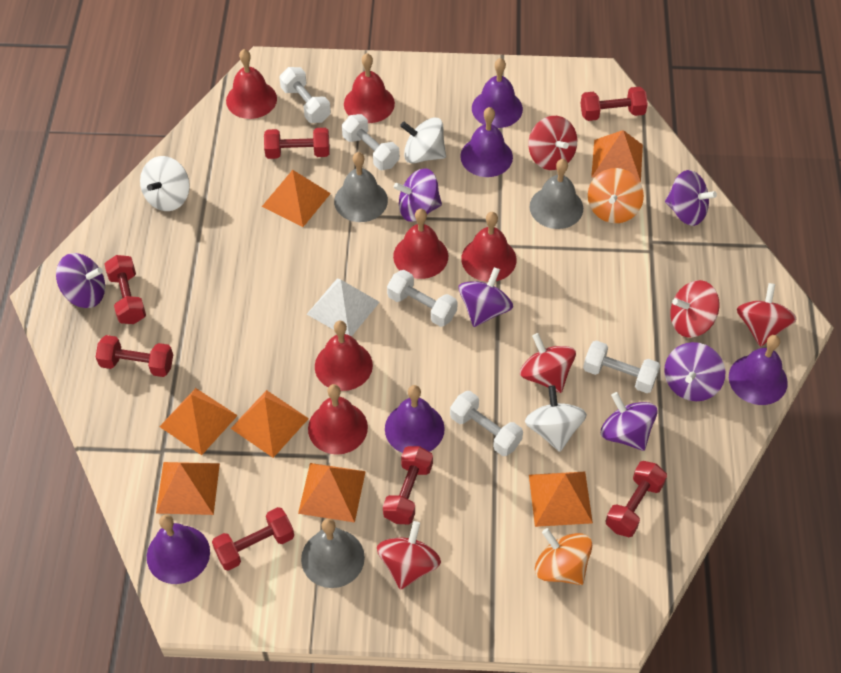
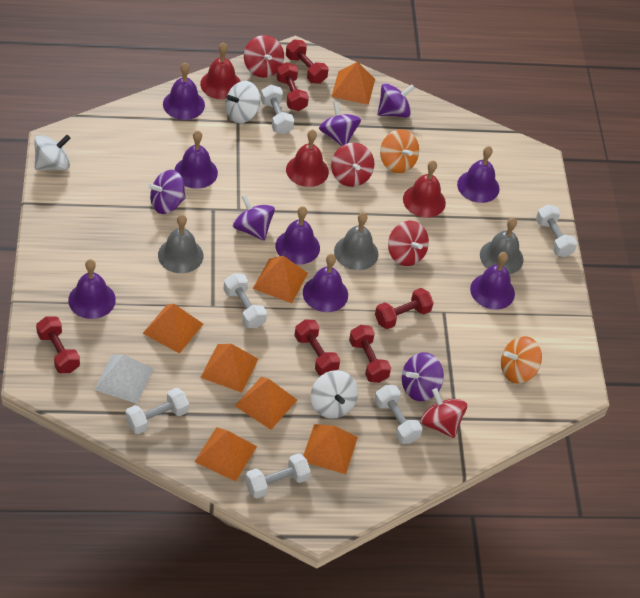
purple bell: 5 -> 7
purple spinning top: 6 -> 5
red bell: 6 -> 3
red dumbbell: 7 -> 6
red spinning top: 5 -> 4
white dumbbell: 5 -> 6

